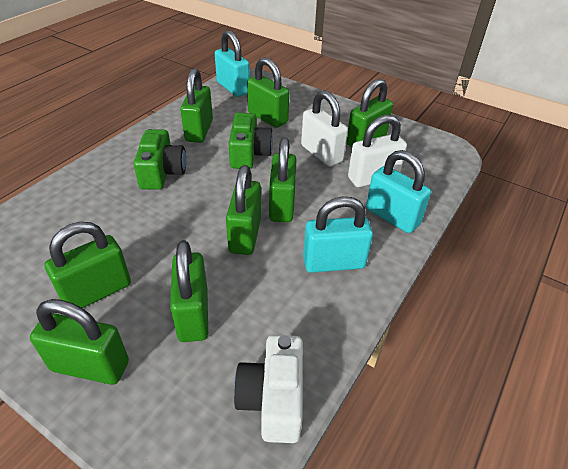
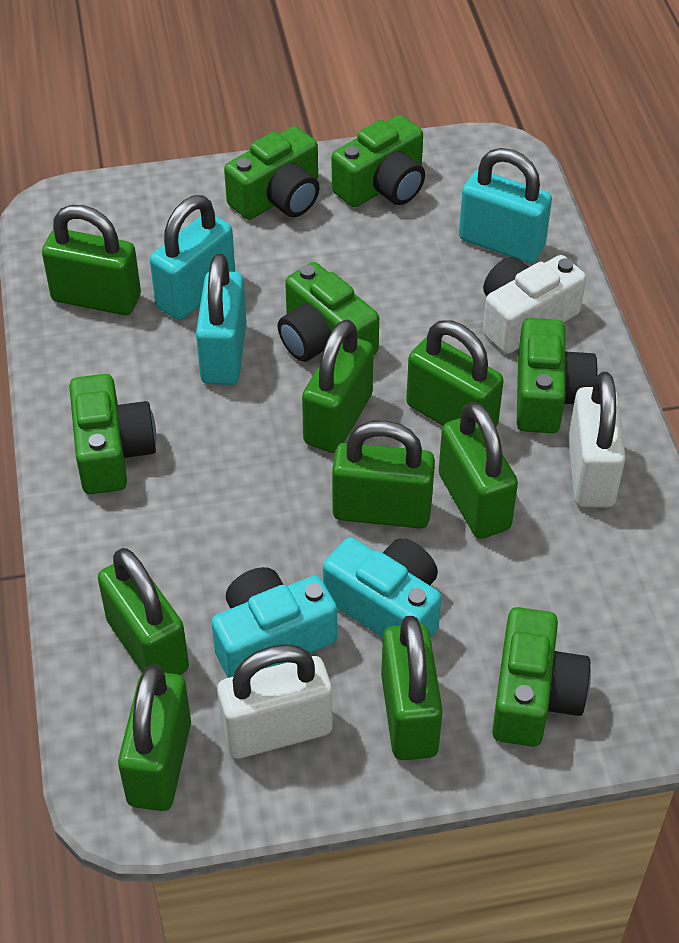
green camera: 2 -> 6
turquoise camera: 0 -> 2

